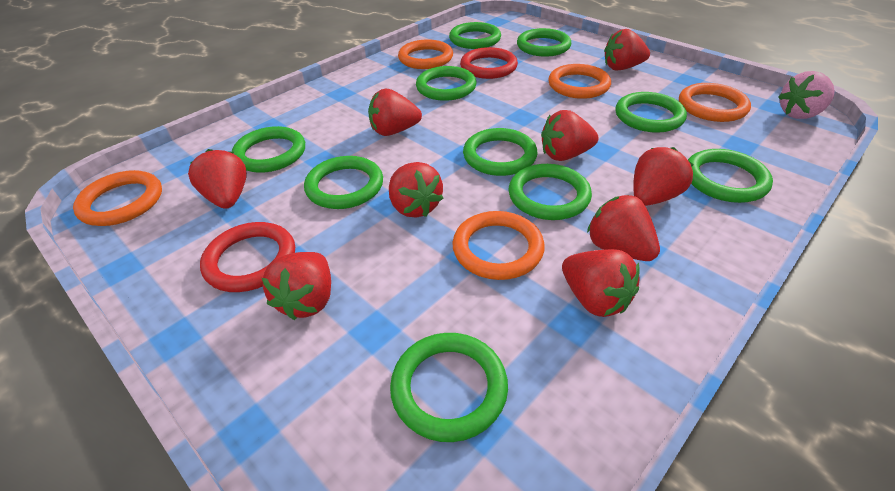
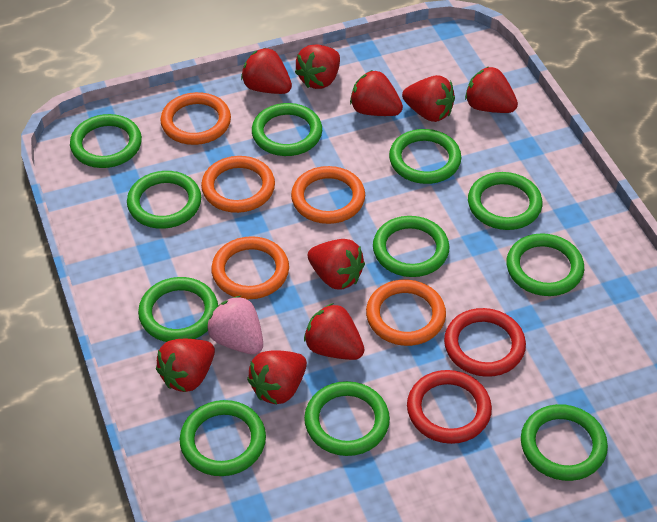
green ring: 10 -> 11

